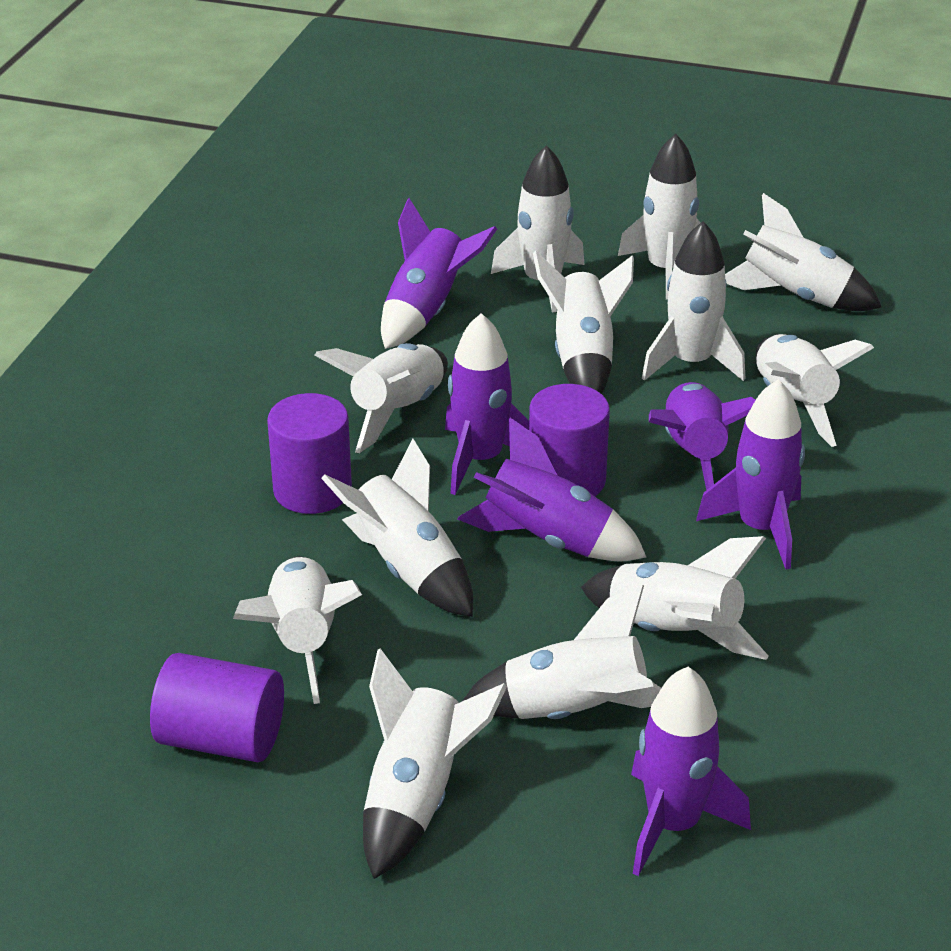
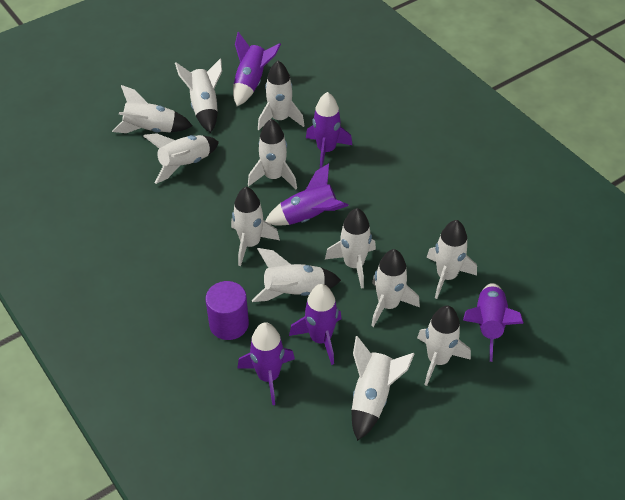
purple cylinder: 3 -> 1

